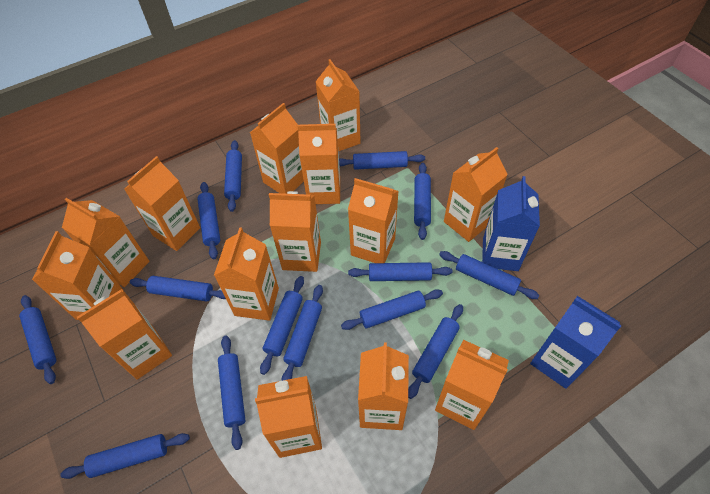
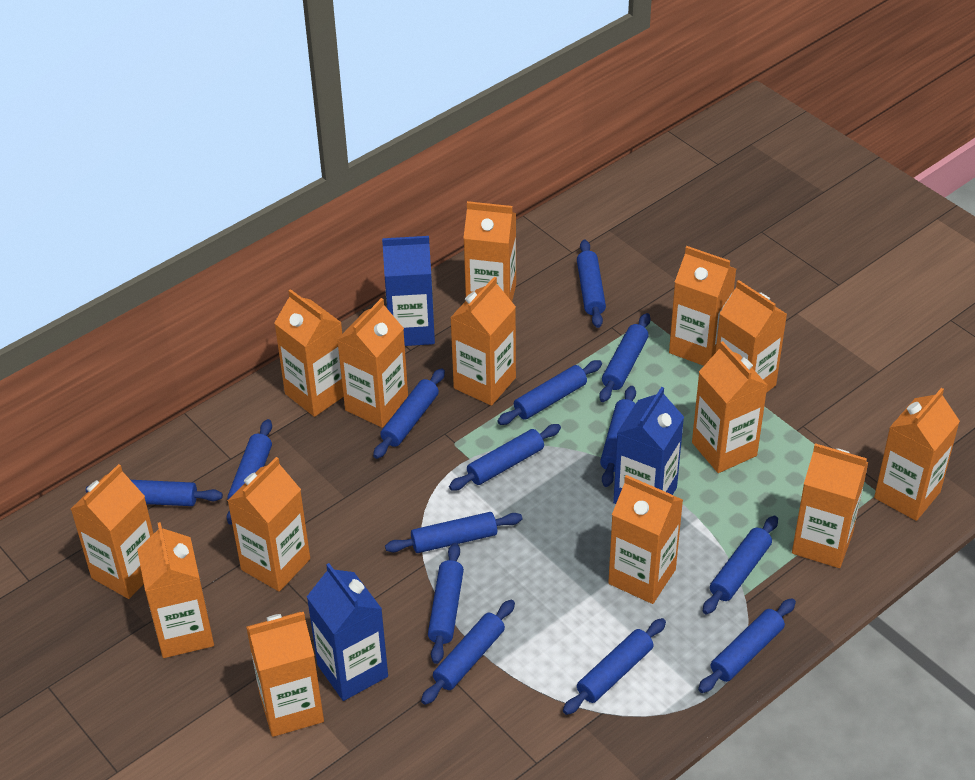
blue carton: 2 -> 3

